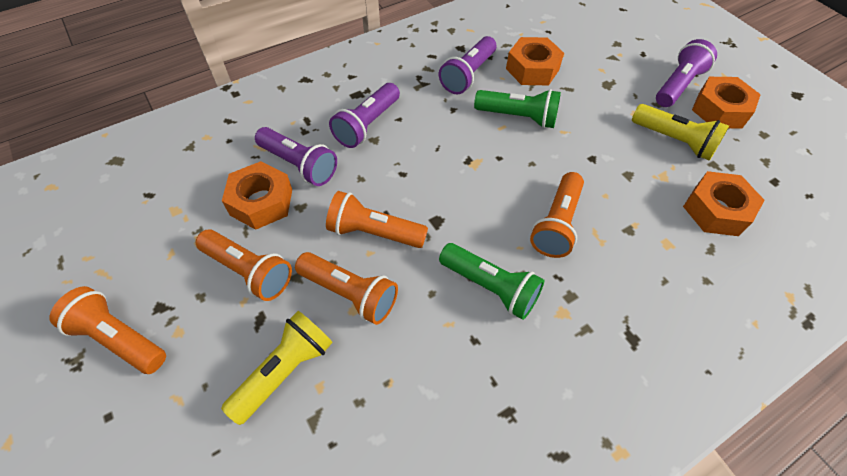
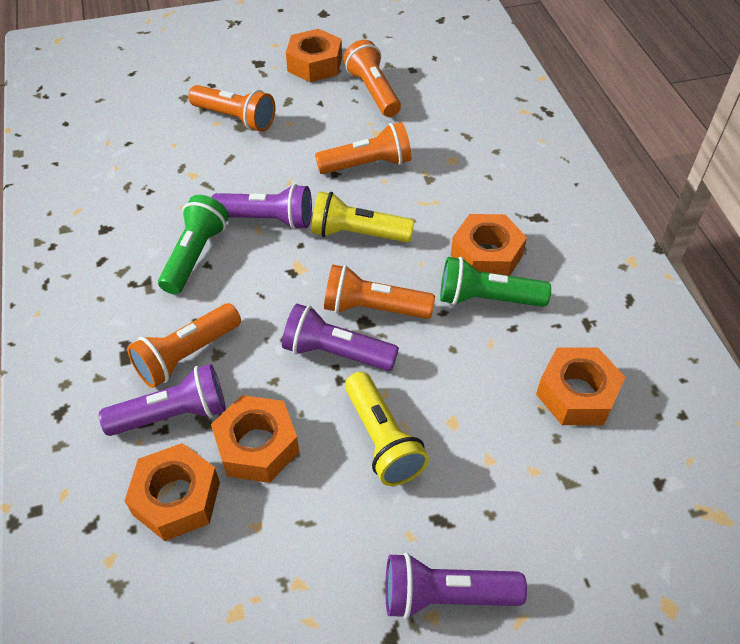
orange nut: 4 -> 5

